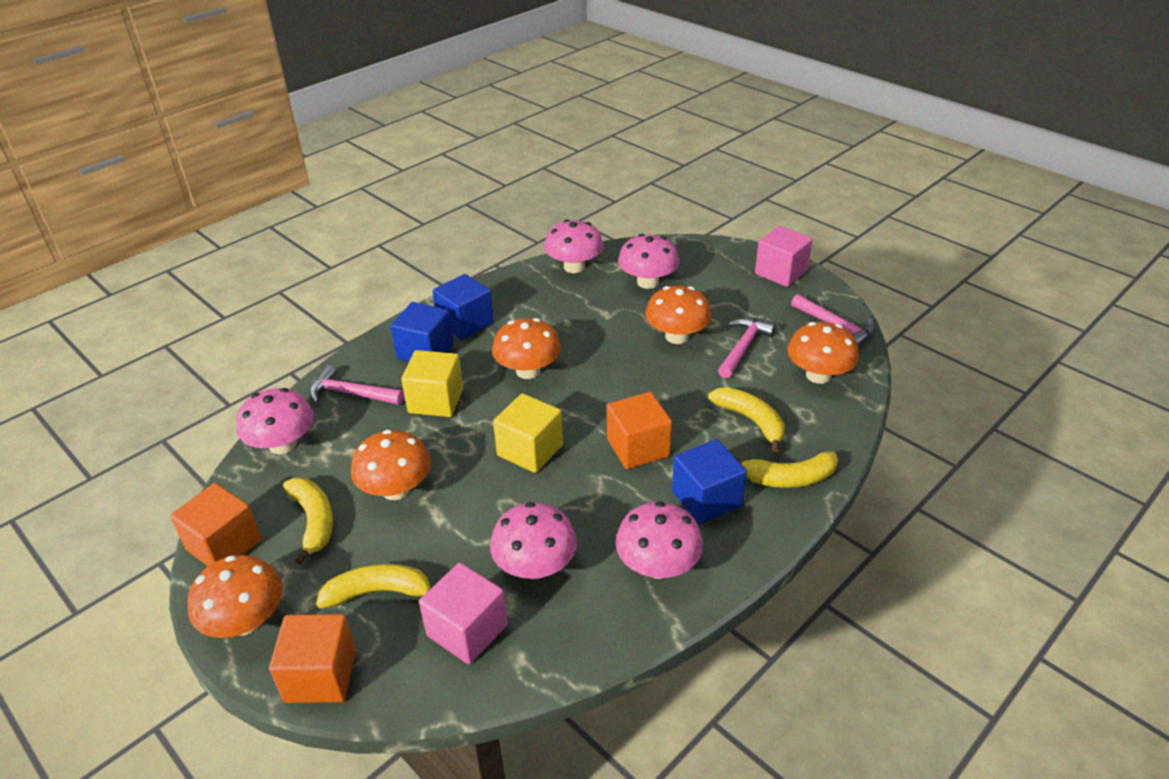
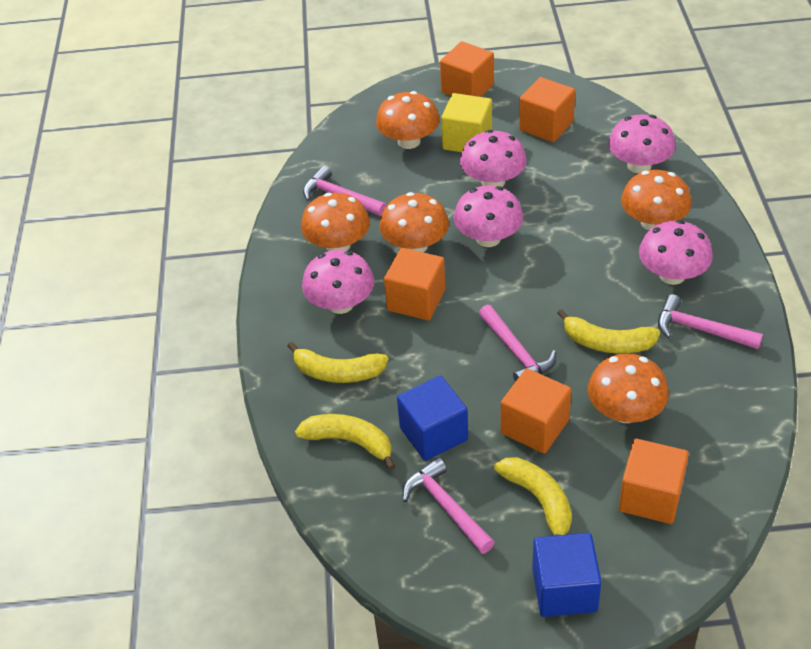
blue cube: 3 -> 2
orange cube: 3 -> 5
pink cube: 2 -> 0
pink hammer: 3 -> 4
yellow cube: 2 -> 1

